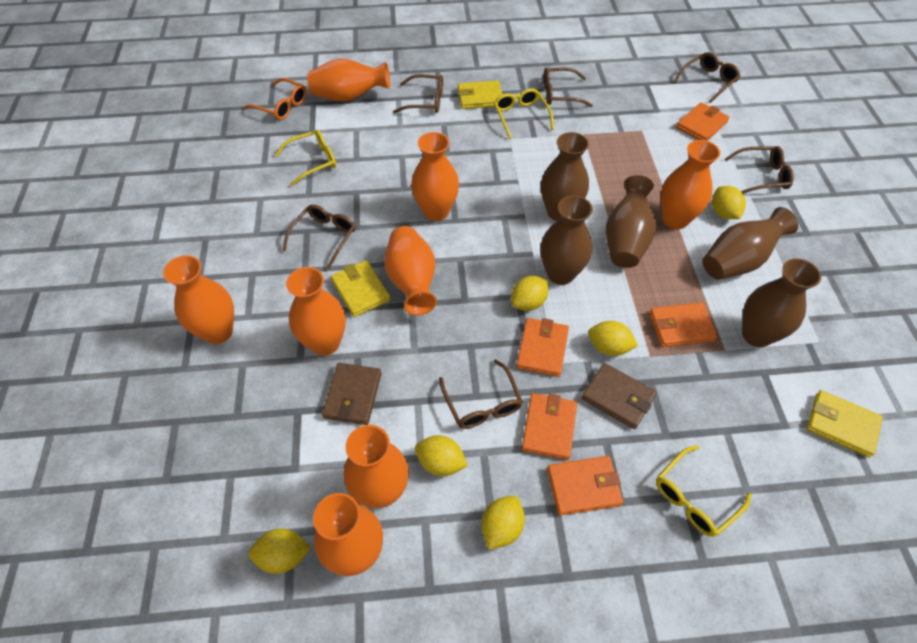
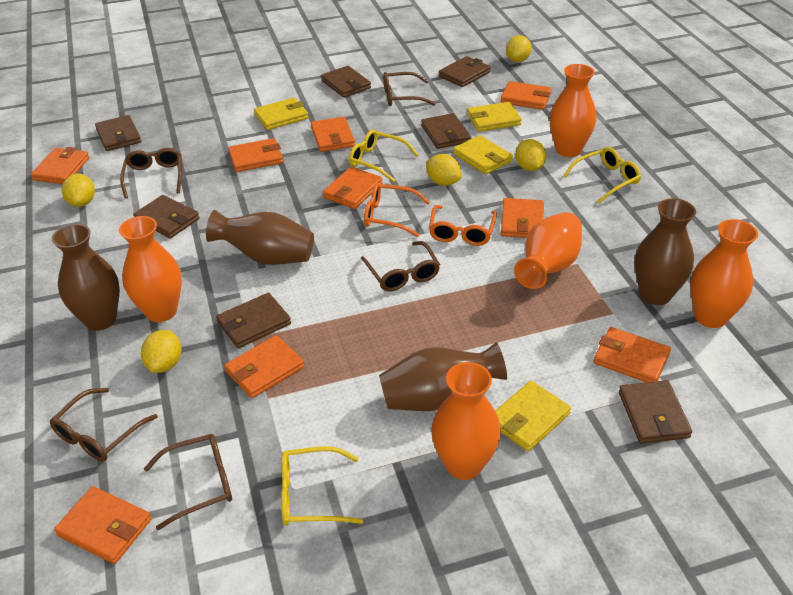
brown glasses: 6 -> 5
brown vase: 5 -> 4
brown wallet: 2 -> 7
orange glasses: 1 -> 2
orange vase: 8 -> 5
orange wallet: 5 -> 9
yellow lemon: 6 -> 5
yellow wallet: 3 -> 4

